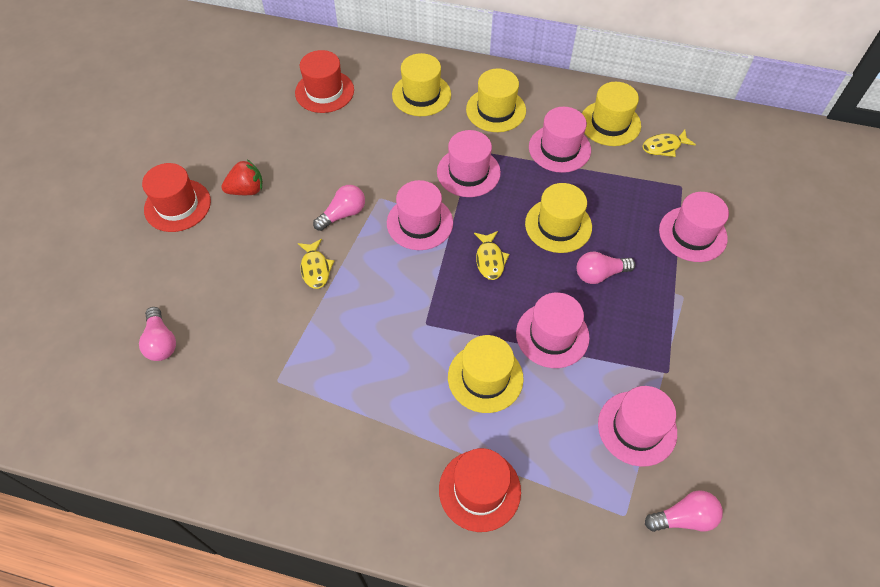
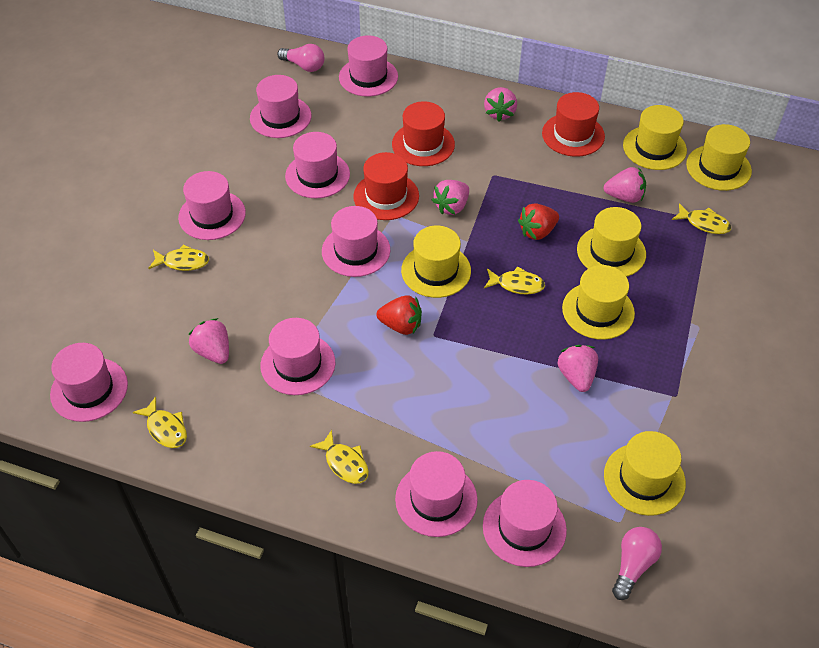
pink hat: 6 -> 9
pink light bulb: 4 -> 2
pink strawberry: 0 -> 5
red strawberry: 1 -> 2
yellow fish: 3 -> 5
yellow hat: 5 -> 6

